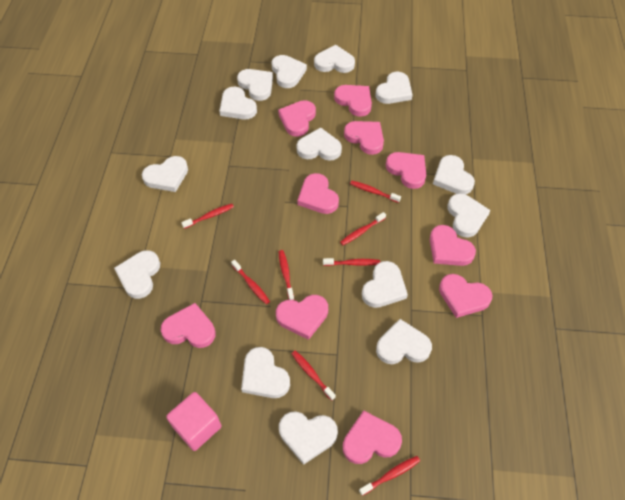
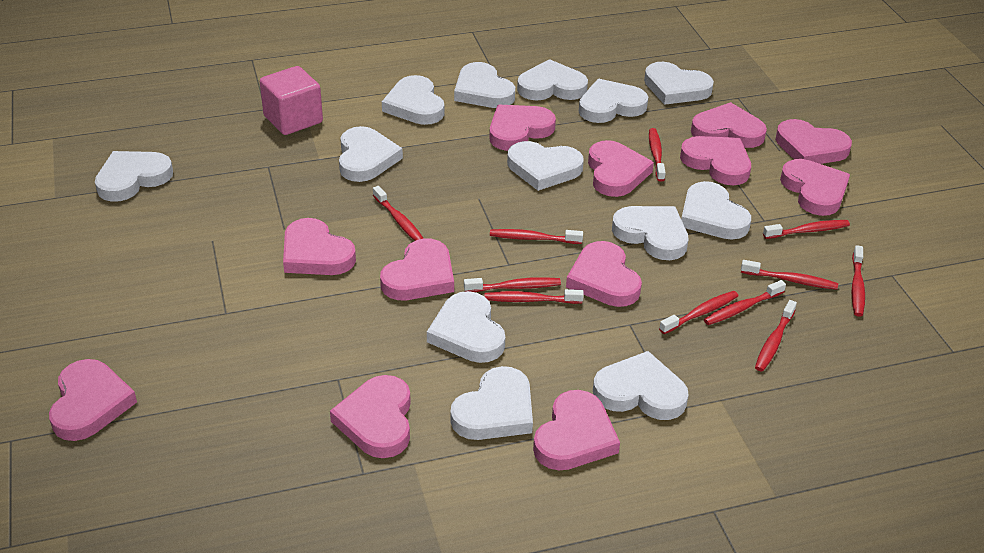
pink heart: 10 -> 12
red toothbrush: 8 -> 11
white heart: 14 -> 13

